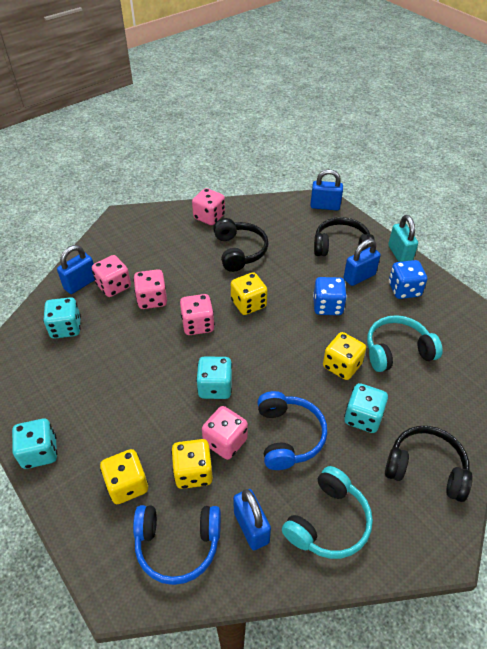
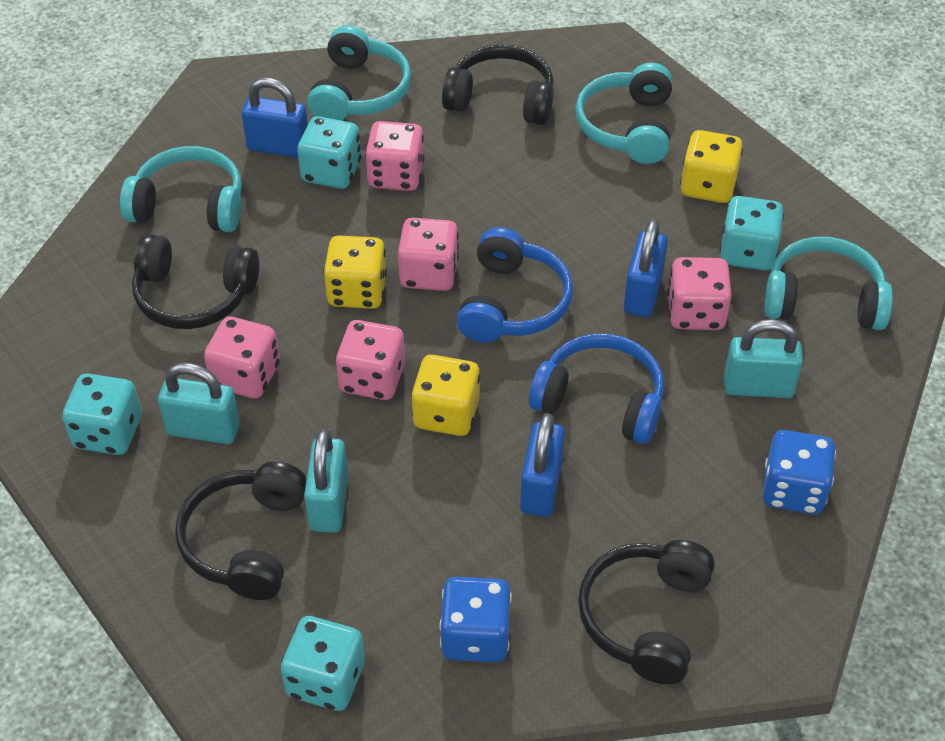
black headphones: 3 -> 4
blue padlock: 4 -> 3
turquoise headphones: 2 -> 4
turquoise padlock: 1 -> 3
yellow dice: 4 -> 3

